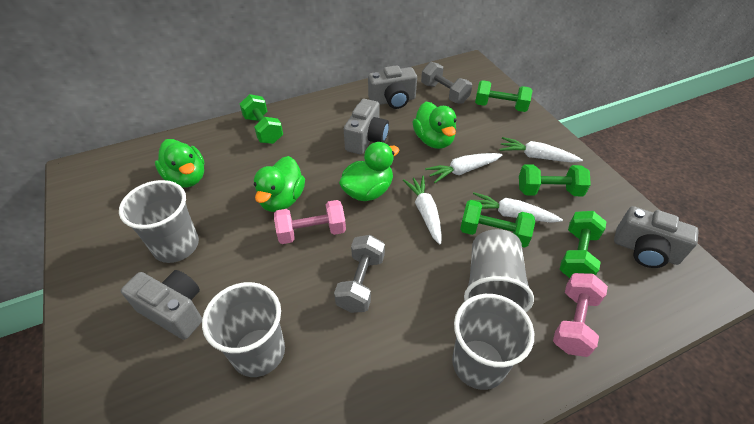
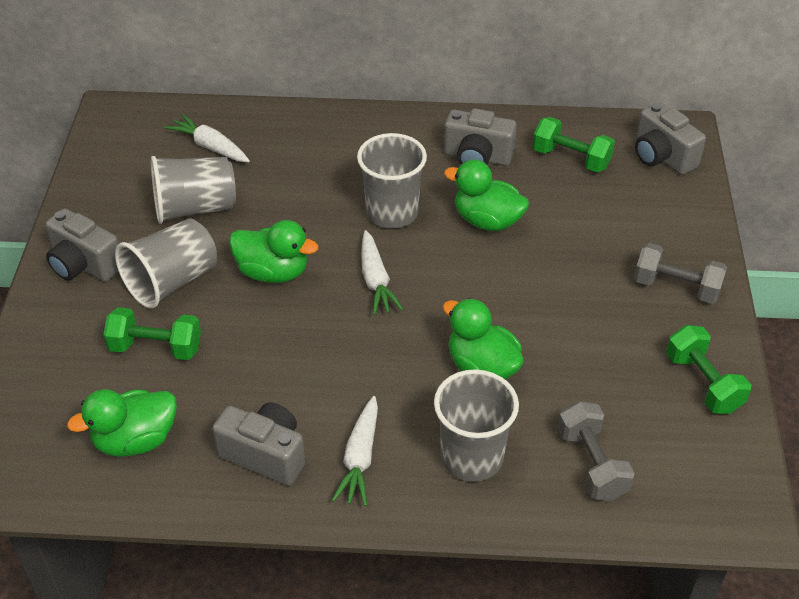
green dumbbell: 5 -> 3
pink dumbbell: 2 -> 0
white carrot: 4 -> 3

